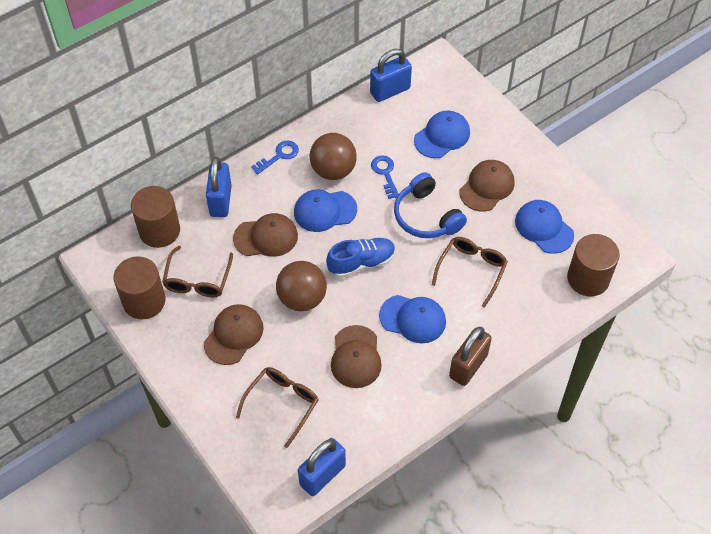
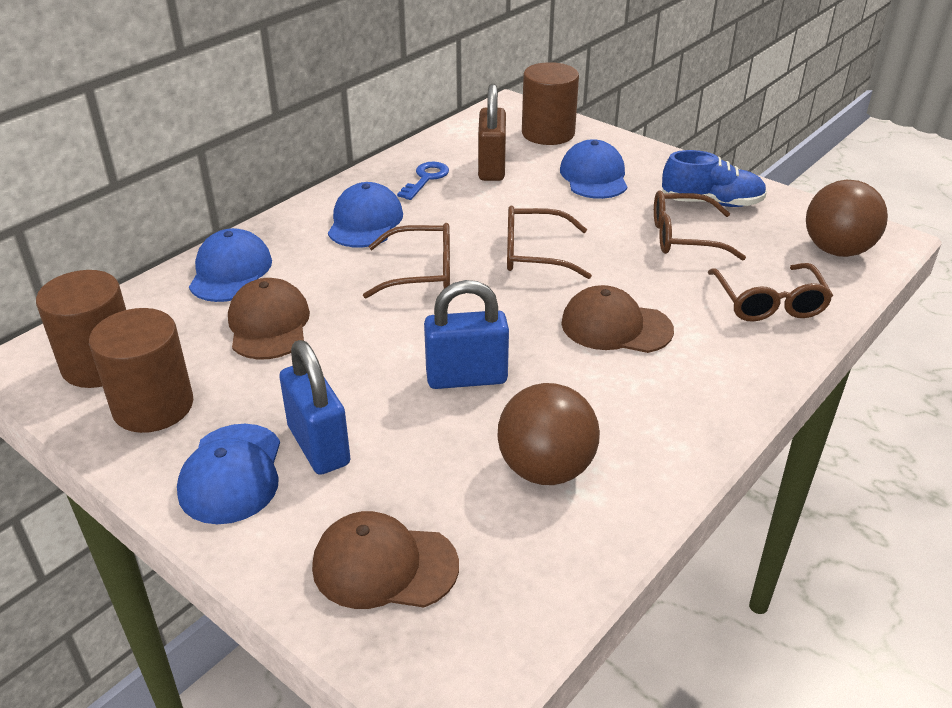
blue headphones: 1 -> 0
blue key: 2 -> 1
blue padlock: 3 -> 2
brown cap: 4 -> 3
brown glasses: 3 -> 4

